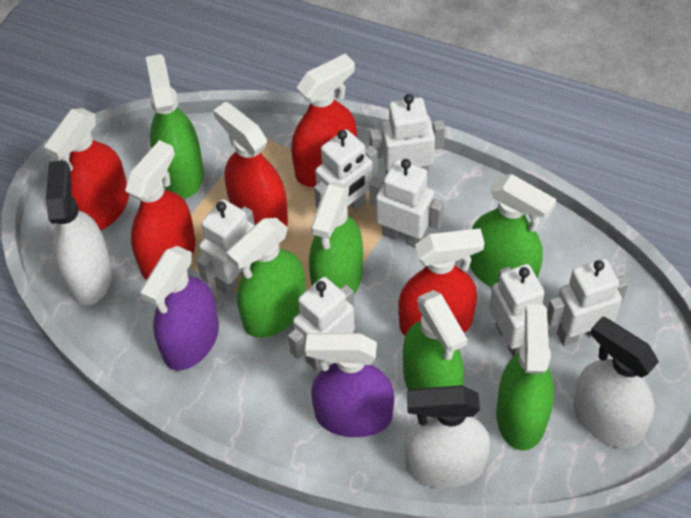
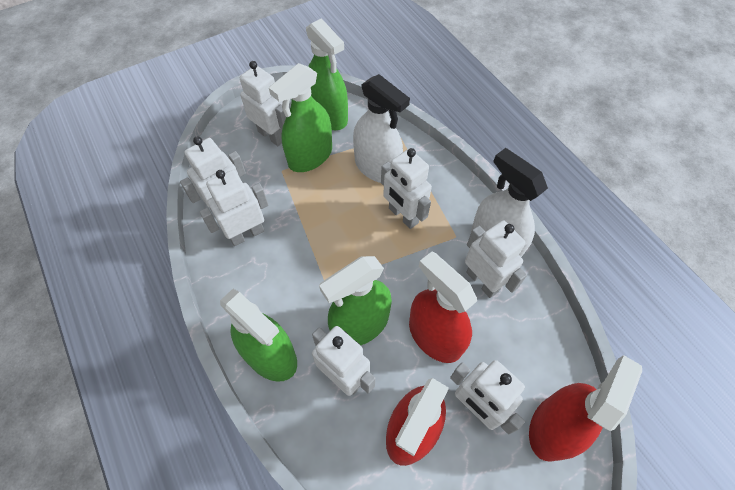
green spray bottle: 6 -> 4
purple spray bottle: 2 -> 0
red spray bottle: 5 -> 3
white spray bottle: 3 -> 2

